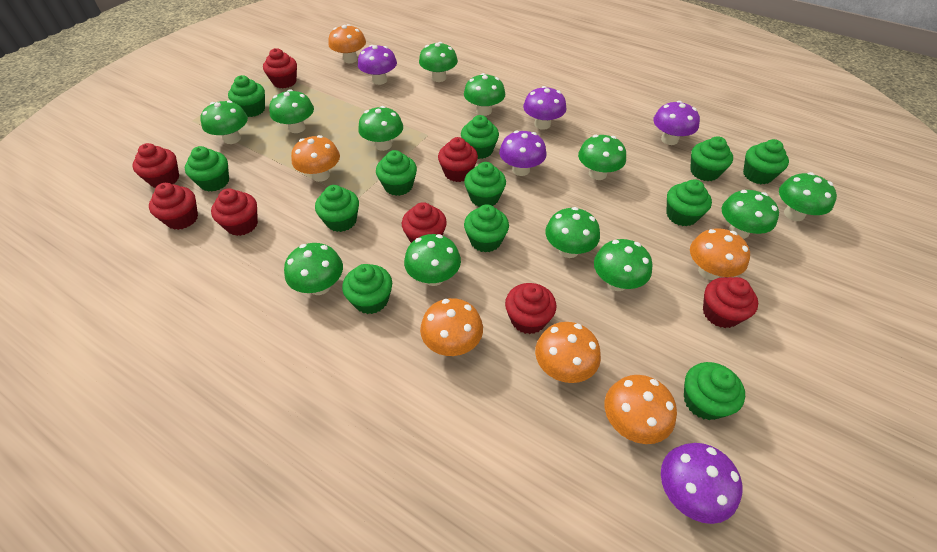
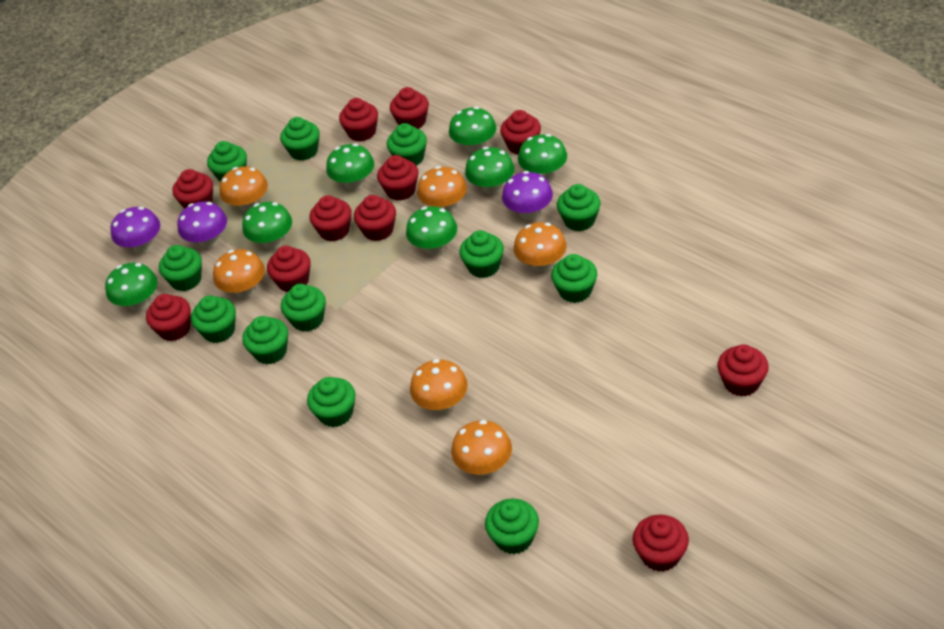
green mushroom: 12 -> 7
purple mushroom: 5 -> 3
red cupcake: 8 -> 11

